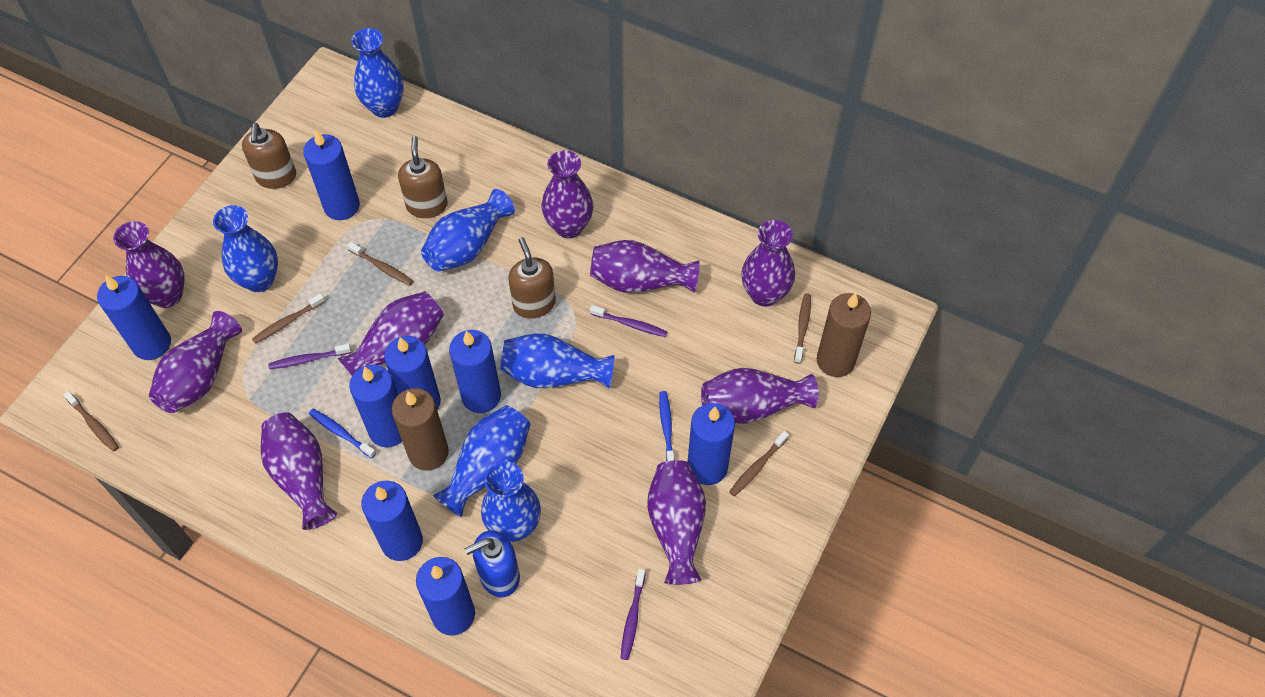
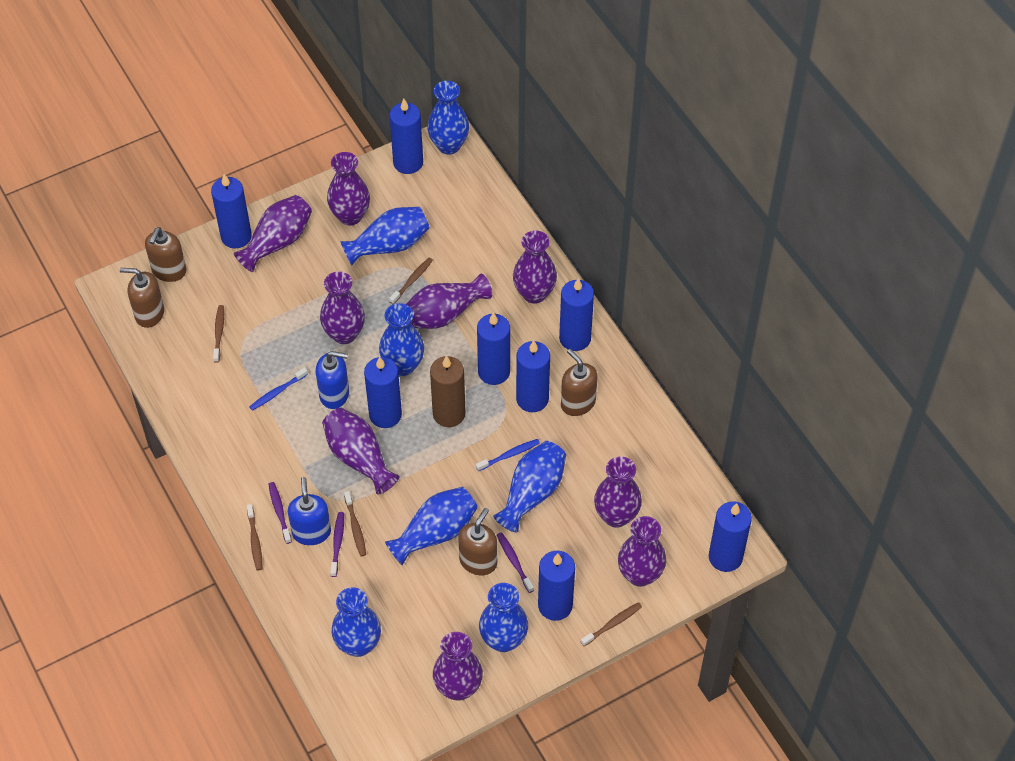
blue soap dispenser: 1 -> 2
blue vase: 6 -> 7
brown candle: 2 -> 1
brown soap dispenser: 3 -> 4

